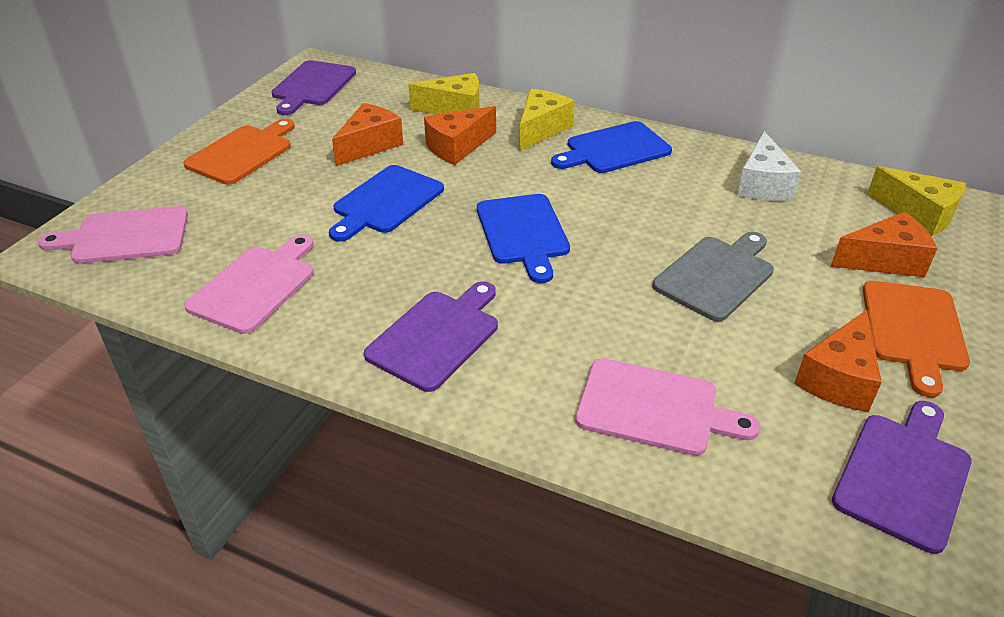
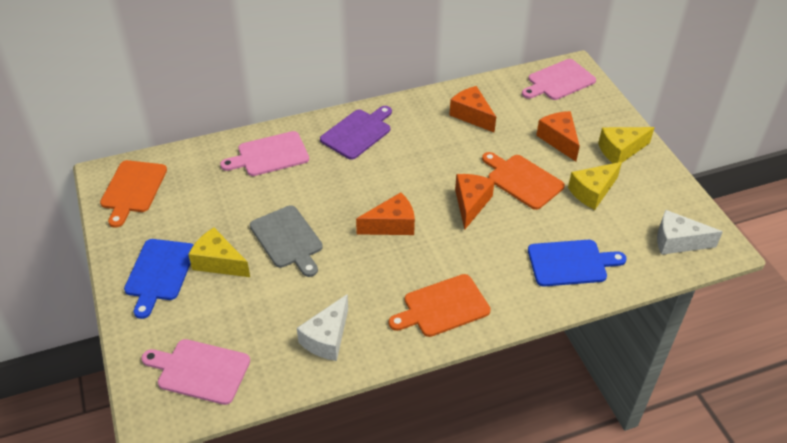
blue cutting board: 3 -> 2
orange cutting board: 2 -> 3
purple cutting board: 3 -> 1
white cheese: 1 -> 2

